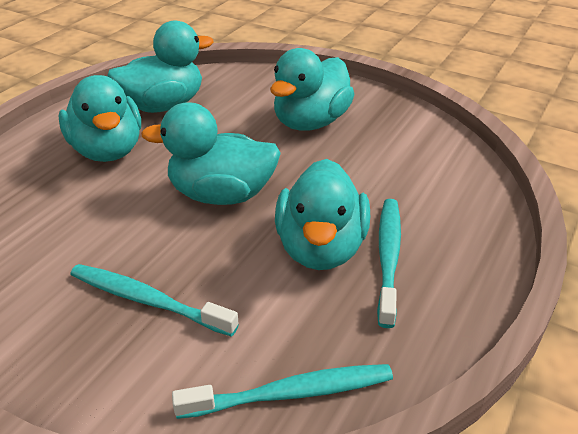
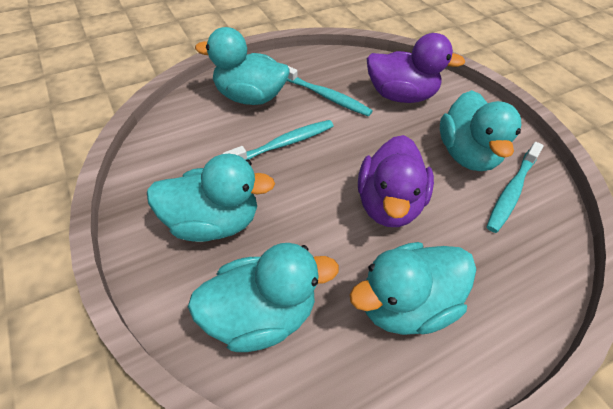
purple duck: 0 -> 2

